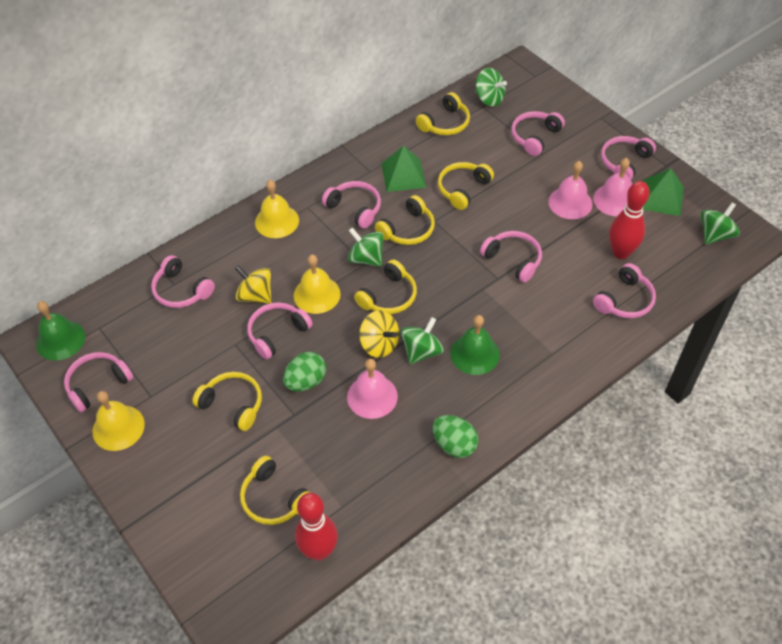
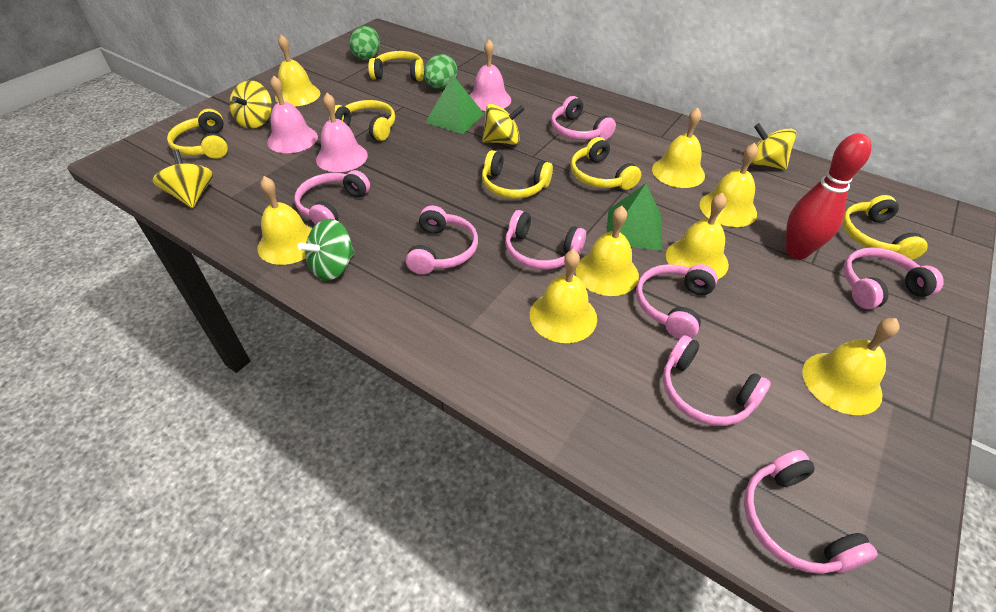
green bell: 2 -> 0
green spinning top: 4 -> 1
red bowling pin: 2 -> 1
yellow bell: 3 -> 8
yellow spinning top: 2 -> 4

